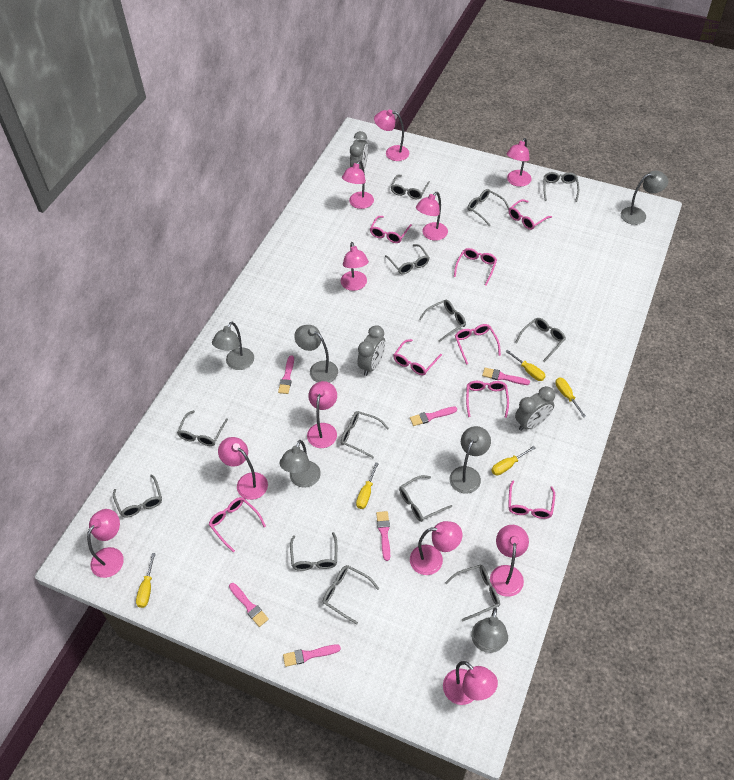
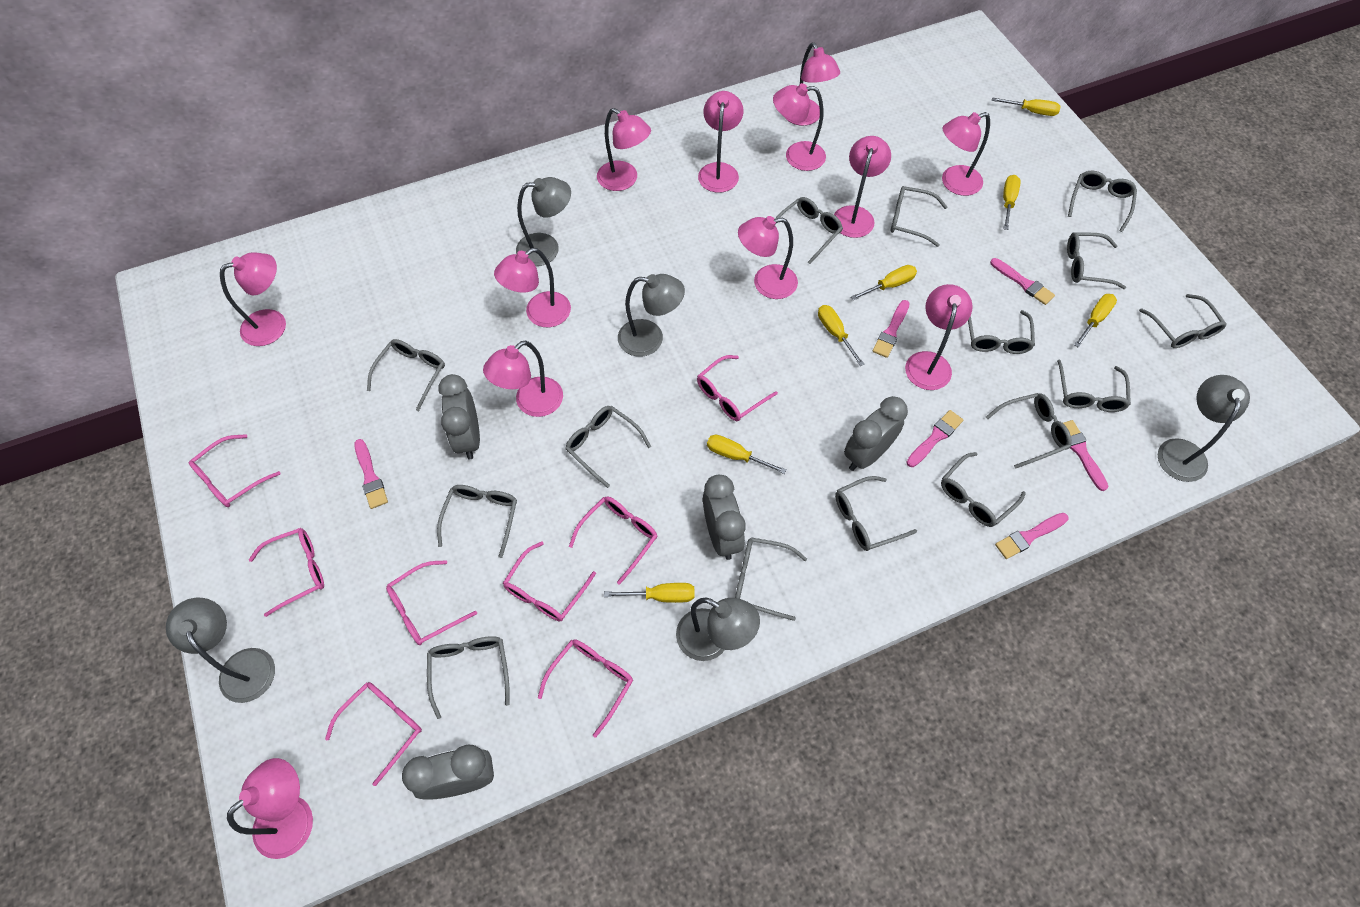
grey clock: 3 -> 4
grey glasses: 13 -> 15
grey lamp: 6 -> 5
pink lamp: 11 -> 12
yellow screwdriver: 5 -> 7

